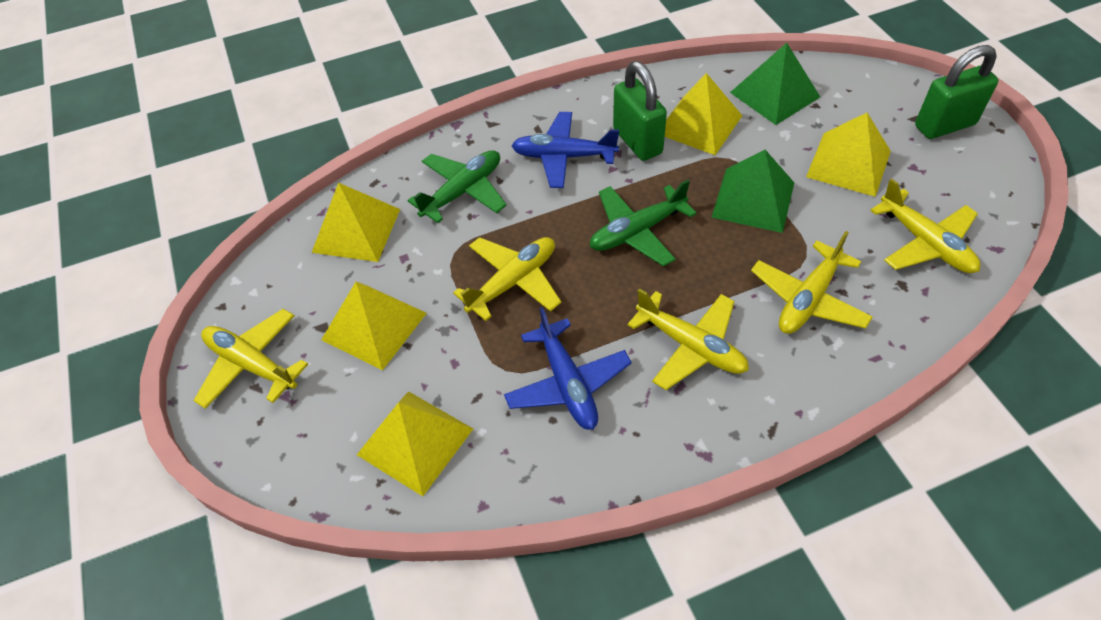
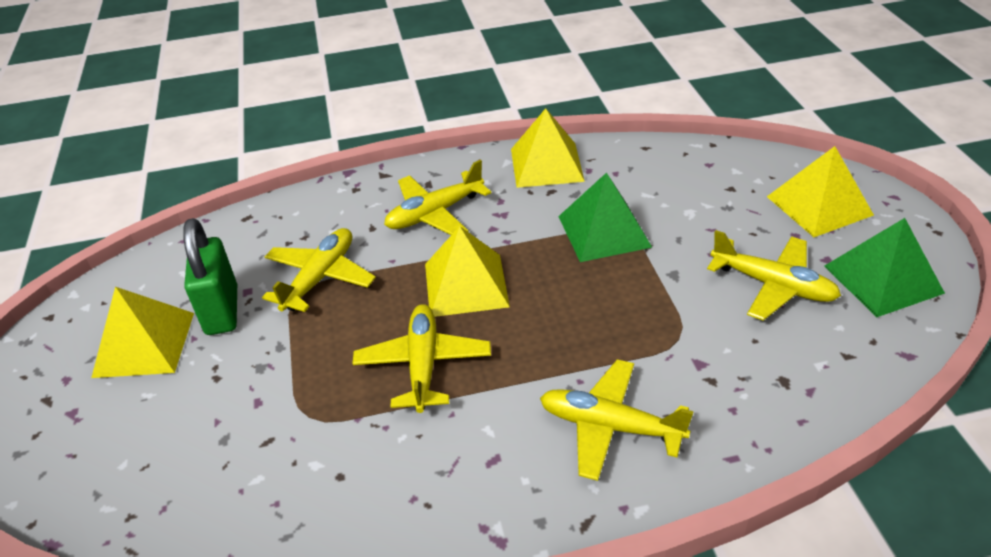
blue plane: 2 -> 0
green padlock: 2 -> 1
green plane: 2 -> 0
yellow pyramid: 5 -> 4

